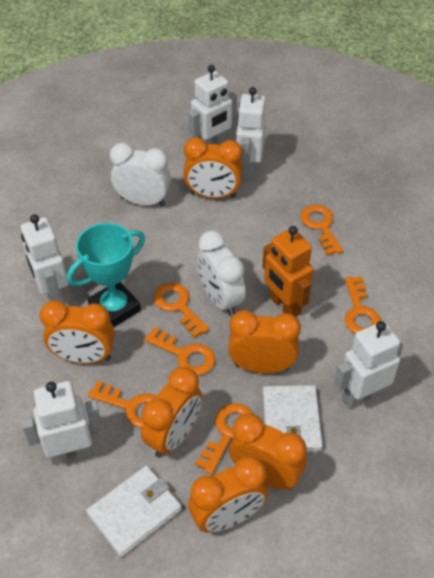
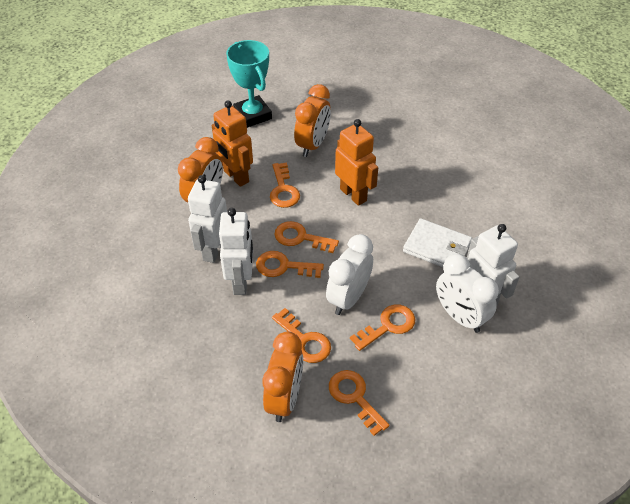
orange clock: 6 -> 3
orange robot: 1 -> 2
white robot: 5 -> 3
white wallet: 2 -> 1

